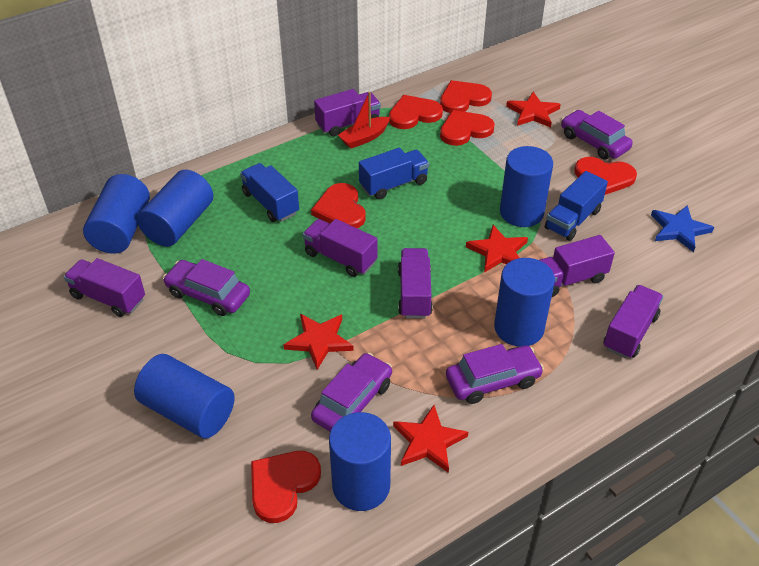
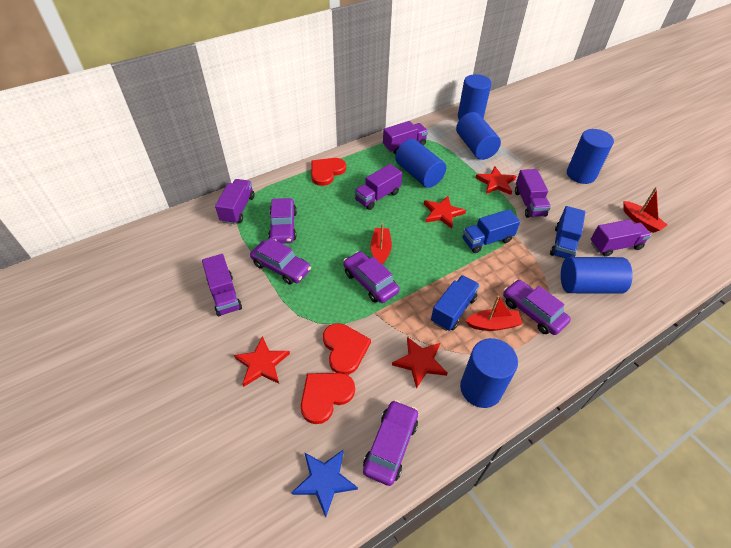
purple car: 4 -> 5
red boat: 1 -> 3
red heart: 6 -> 3

